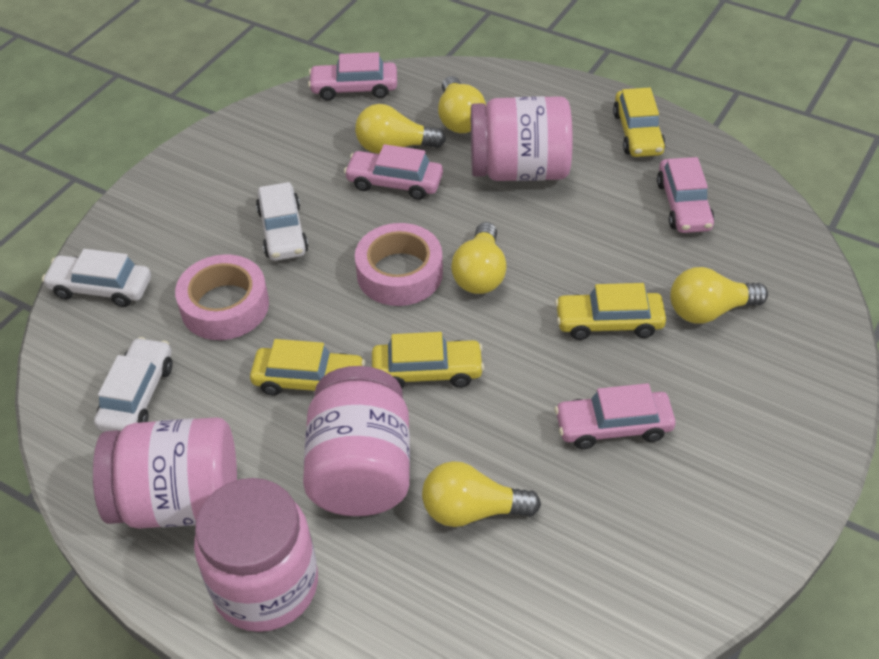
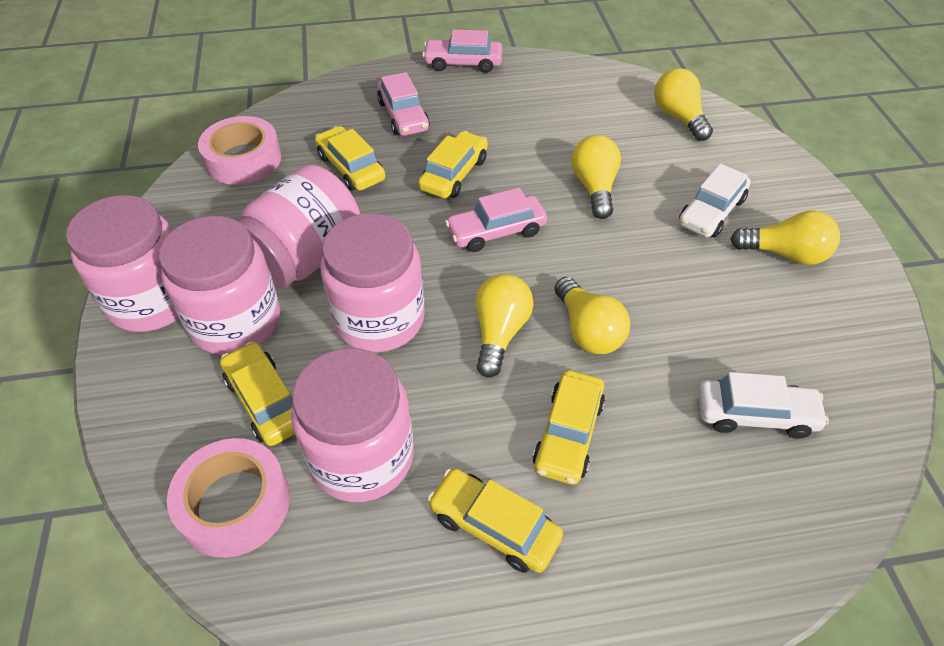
pink car: 4 -> 3
pink jar: 4 -> 5
white car: 3 -> 2
yellow car: 4 -> 5

